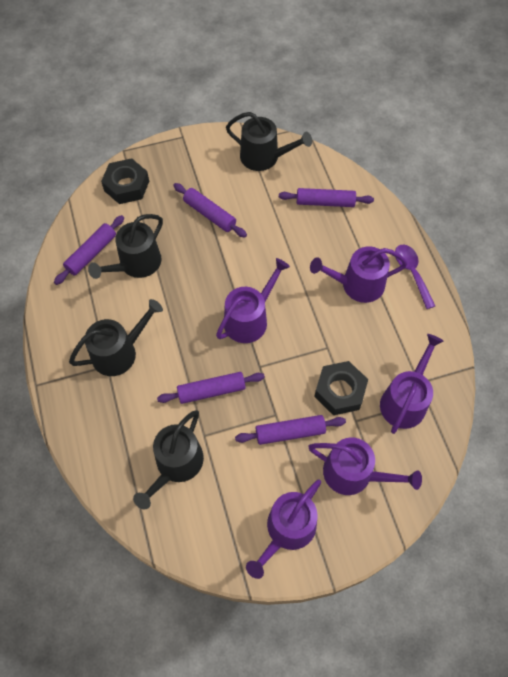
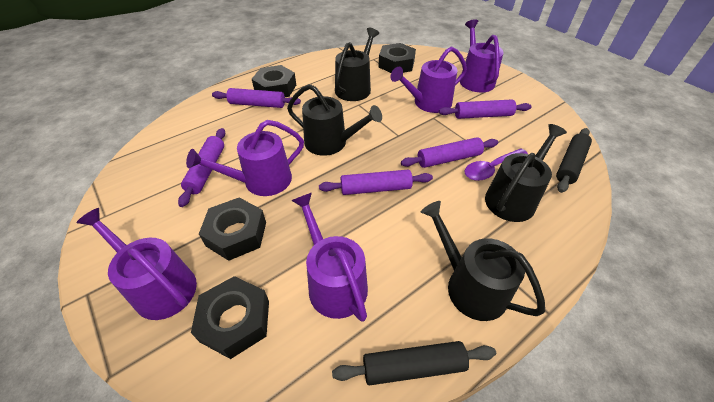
black nut: 2 -> 4
black rolling pin: 0 -> 2

